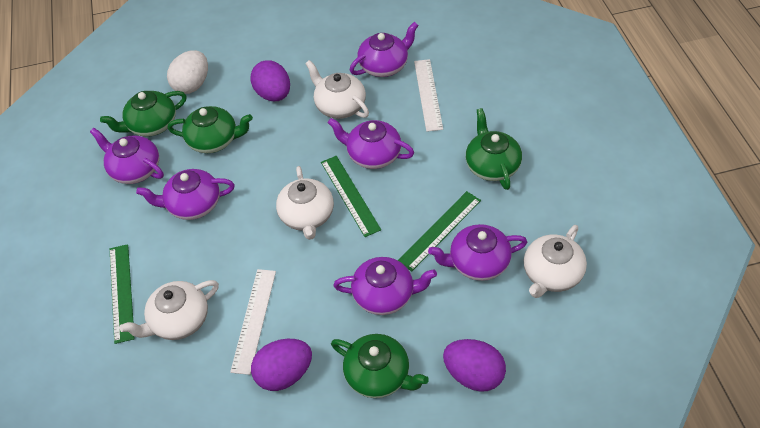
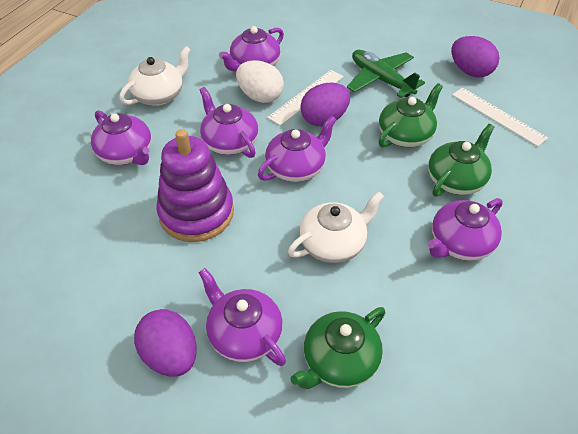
green plane: 0 -> 1
green ruler: 3 -> 0
green teapot: 4 -> 3
purple stacking toy: 0 -> 1
white teapot: 4 -> 2

